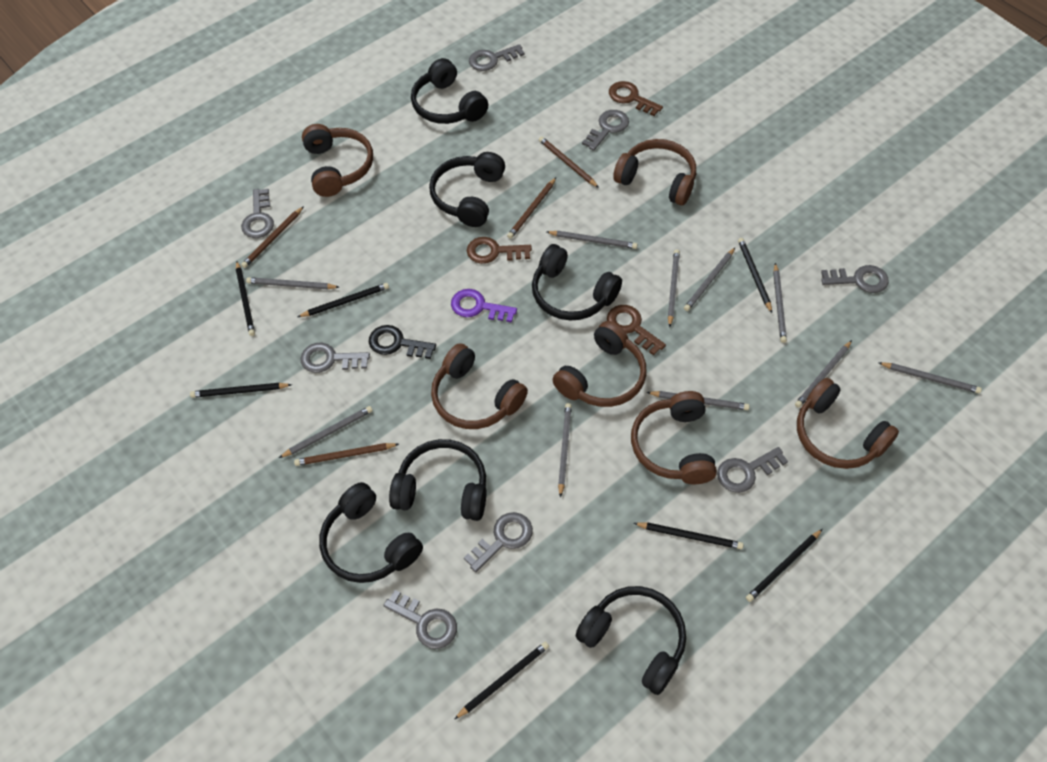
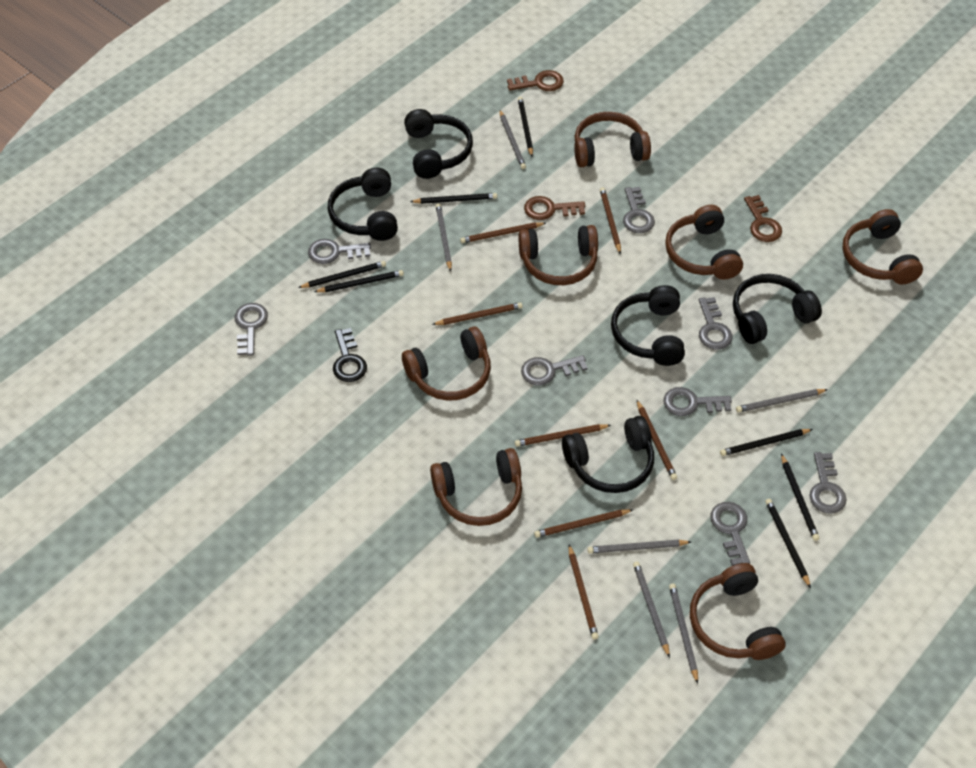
black headphones: 6 -> 5
brown headphones: 6 -> 7
brown pencil: 4 -> 7
grey pencil: 10 -> 6
purple key: 1 -> 0

